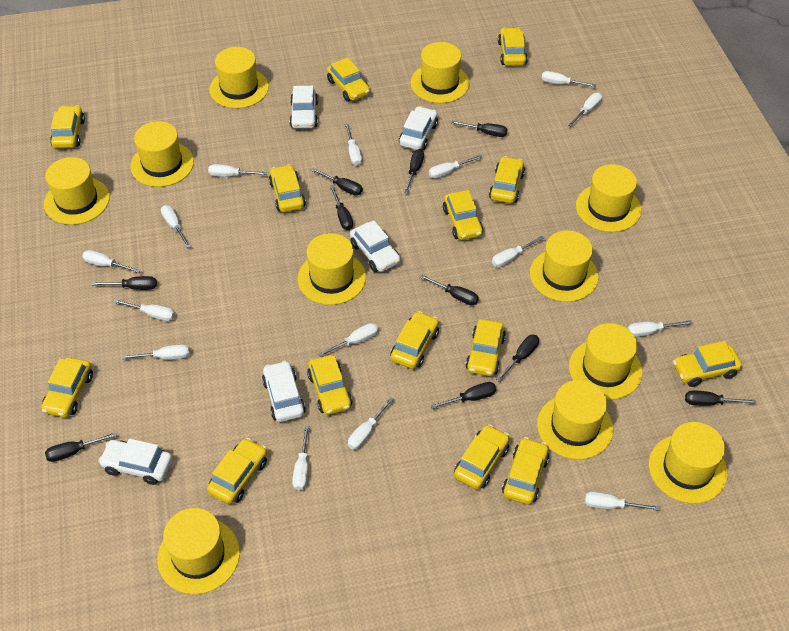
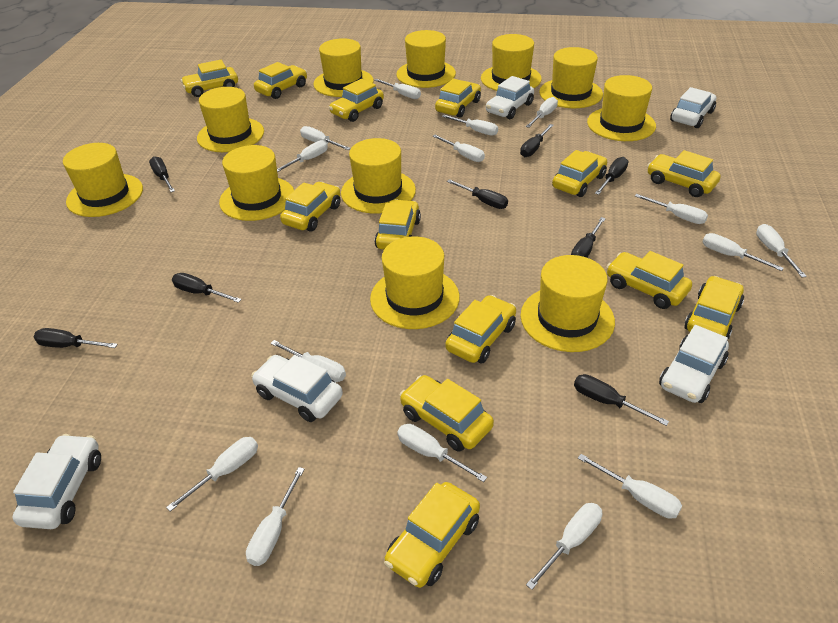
black screwdriver: 10 -> 8
yellow car: 14 -> 13

